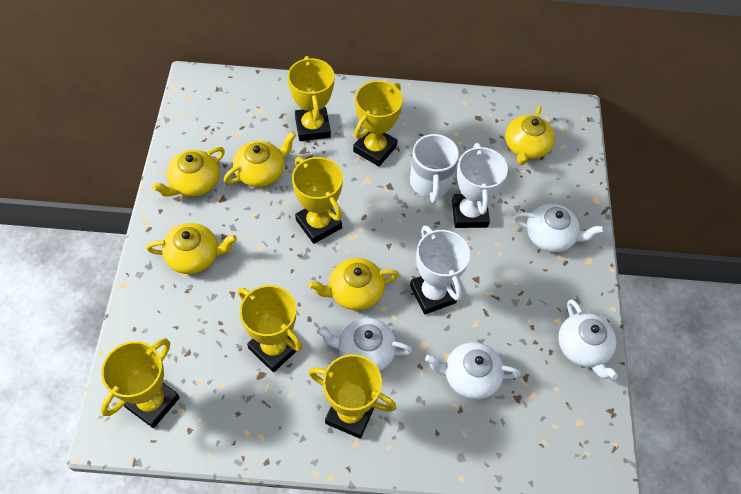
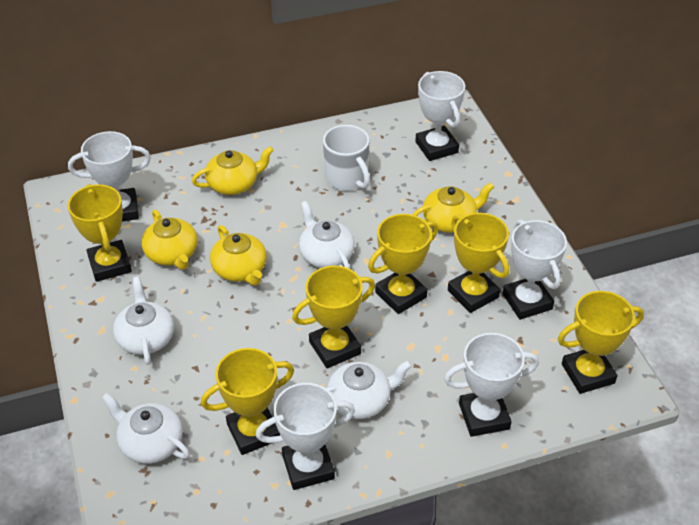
white trophy: 2 -> 5
yellow teapot: 5 -> 4

